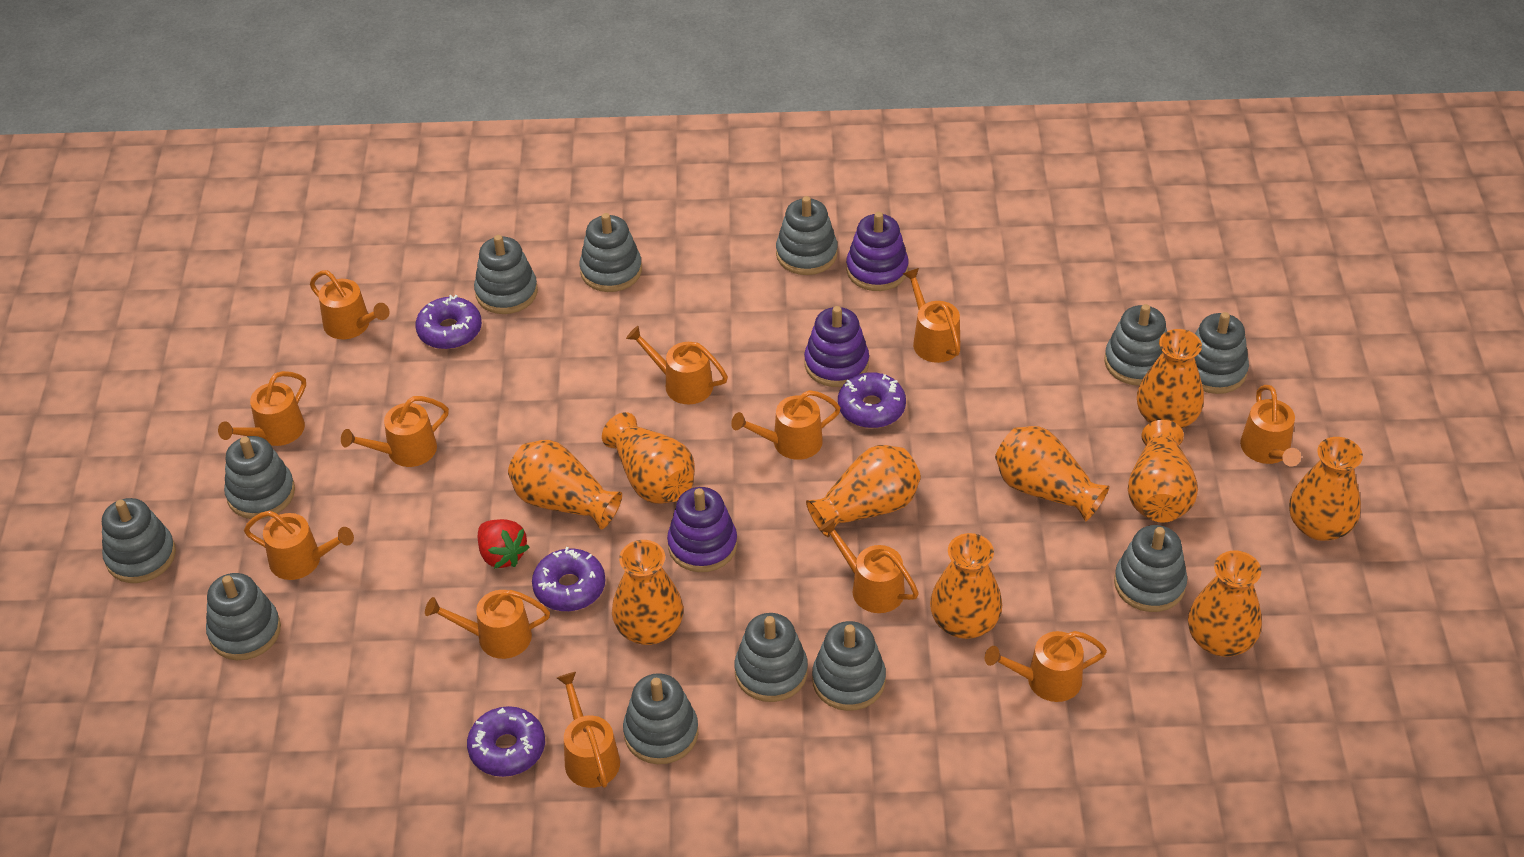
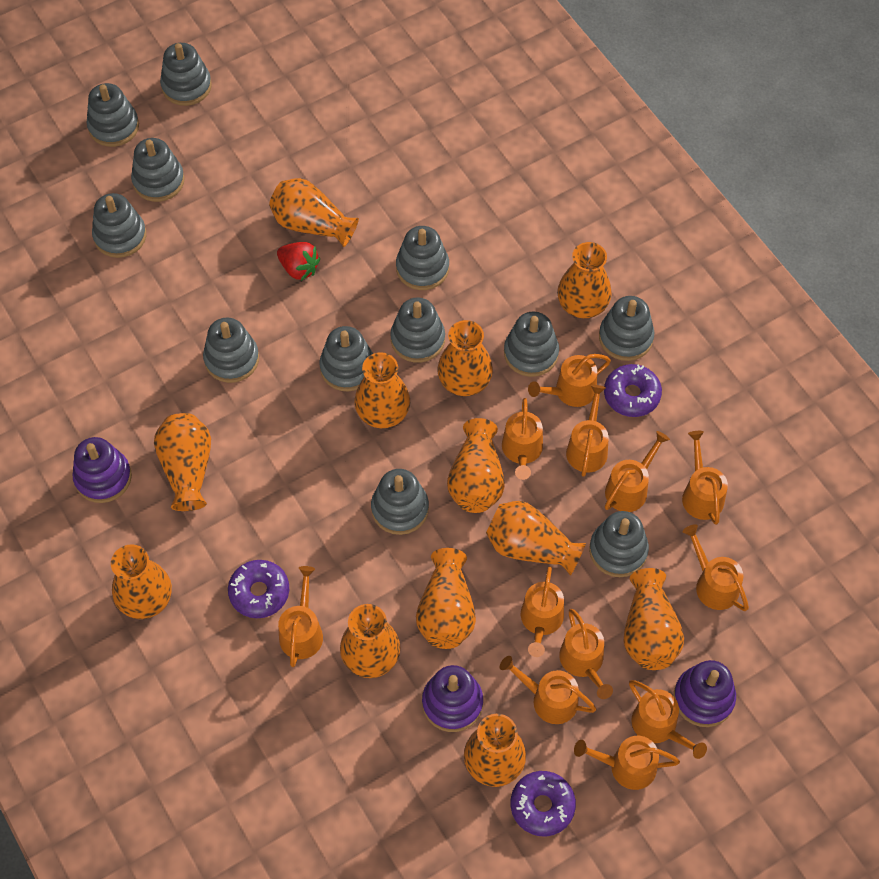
orange vase: 10 -> 12
purple donut: 4 -> 3

